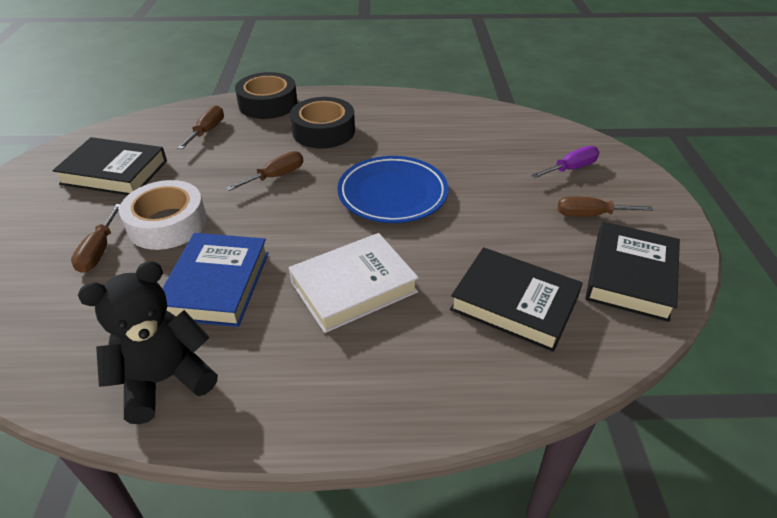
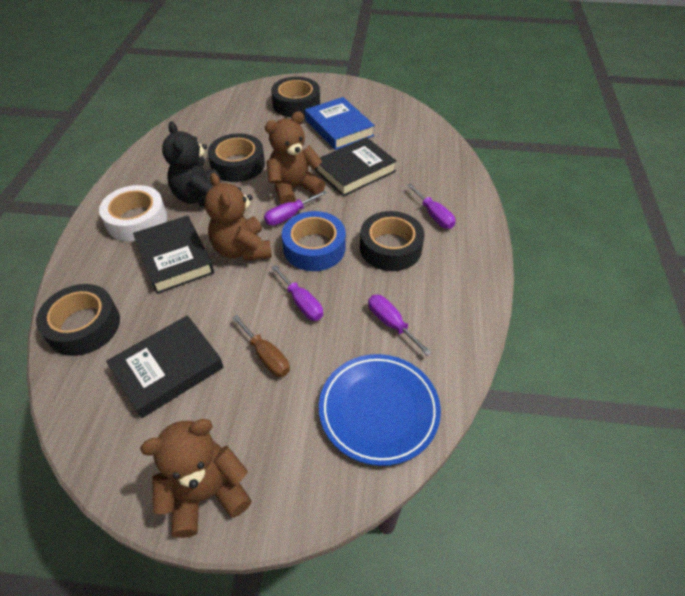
black tape: 2 -> 4
blue tape: 0 -> 1
brown screwdriver: 4 -> 1
brown teddy bear: 0 -> 3
purple screwdriver: 1 -> 4
white book: 1 -> 0

